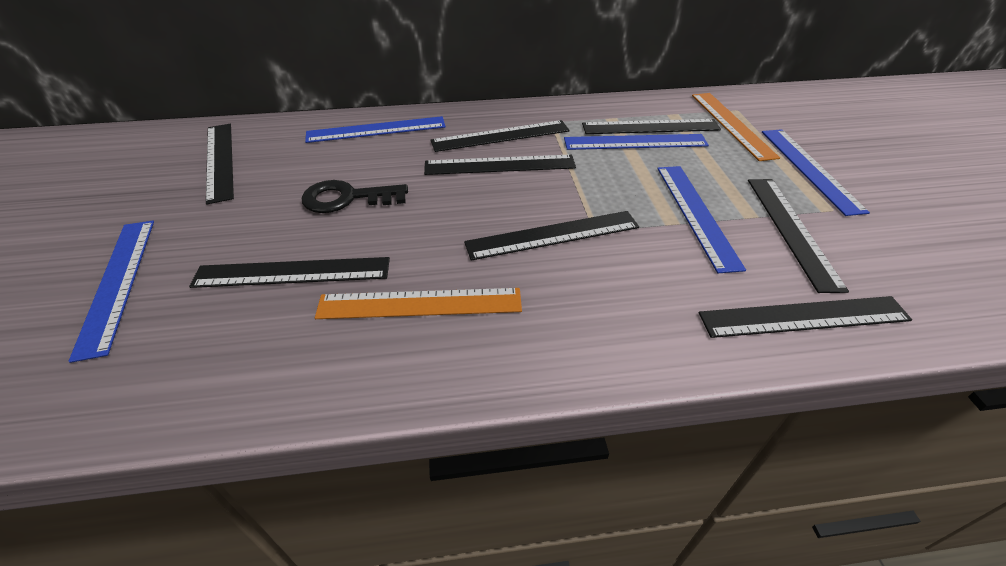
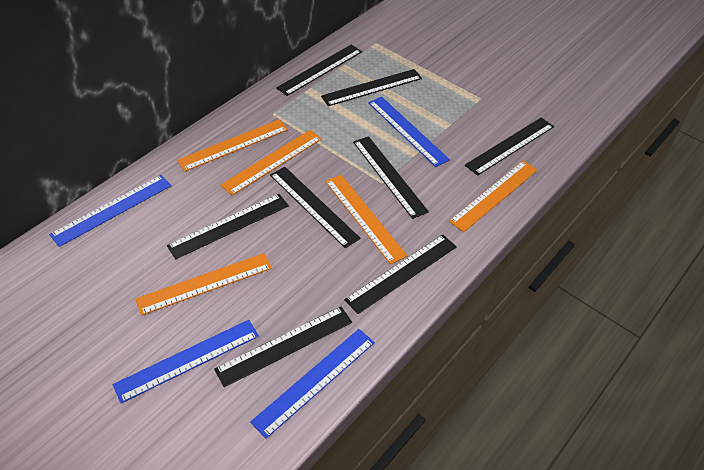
black key: 1 -> 0
blue ruler: 5 -> 4
orange ruler: 2 -> 5

